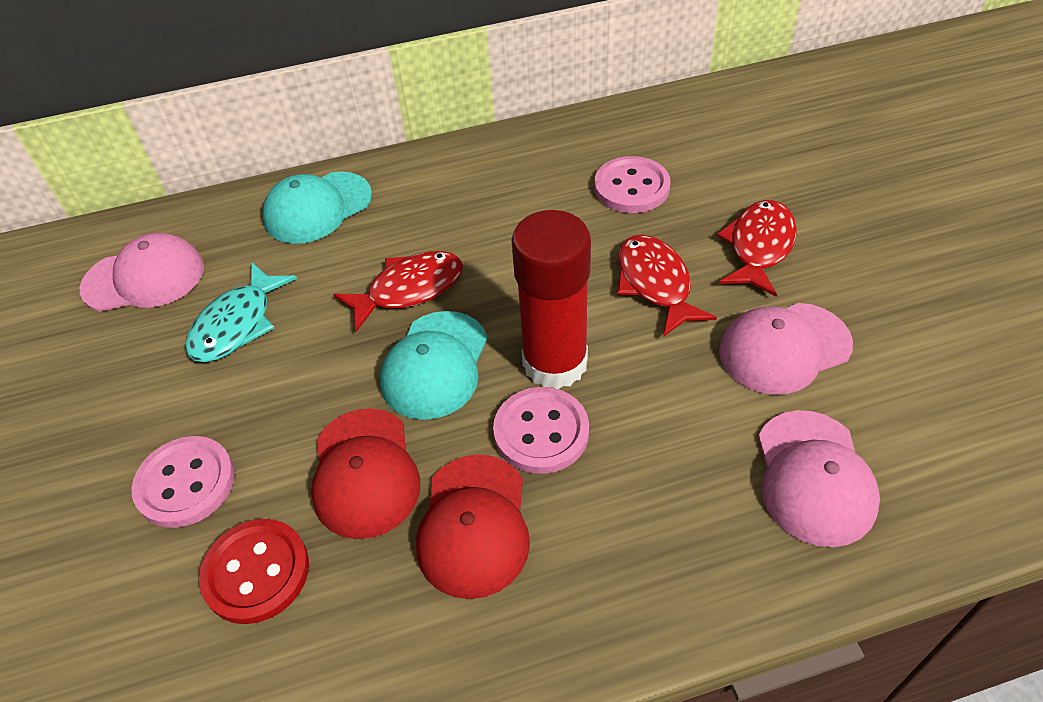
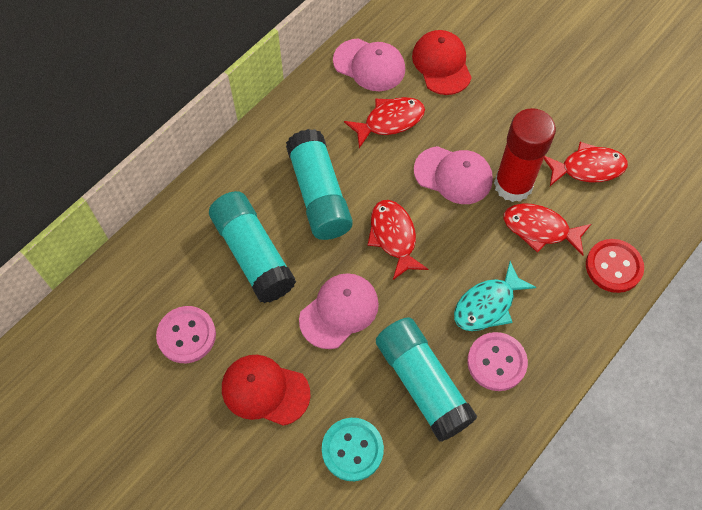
pink button: 3 -> 2
red fish: 3 -> 4
turquoise button: 0 -> 1
turquoise cap: 2 -> 0
turquoise glue stick: 0 -> 3

